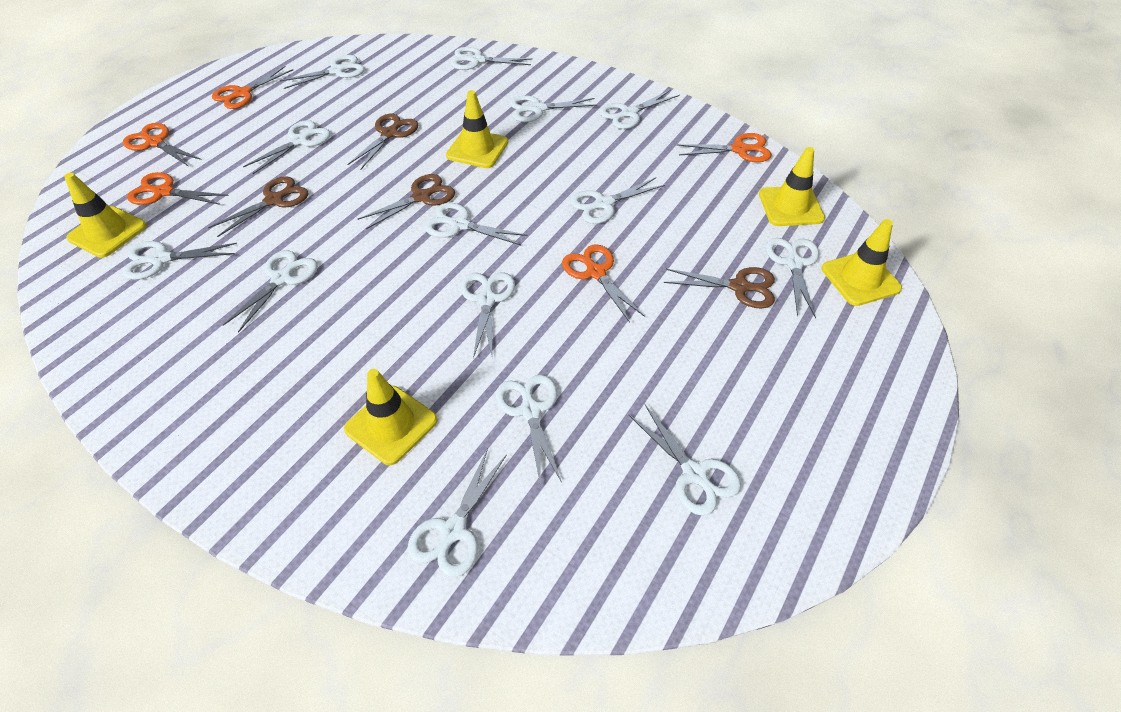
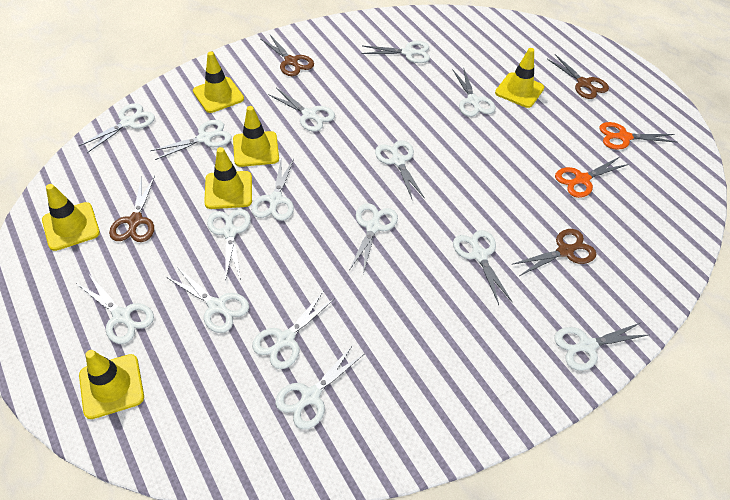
orange scissors: 5 -> 2
white scissors: 14 -> 15
yellow traffic cone: 5 -> 6

